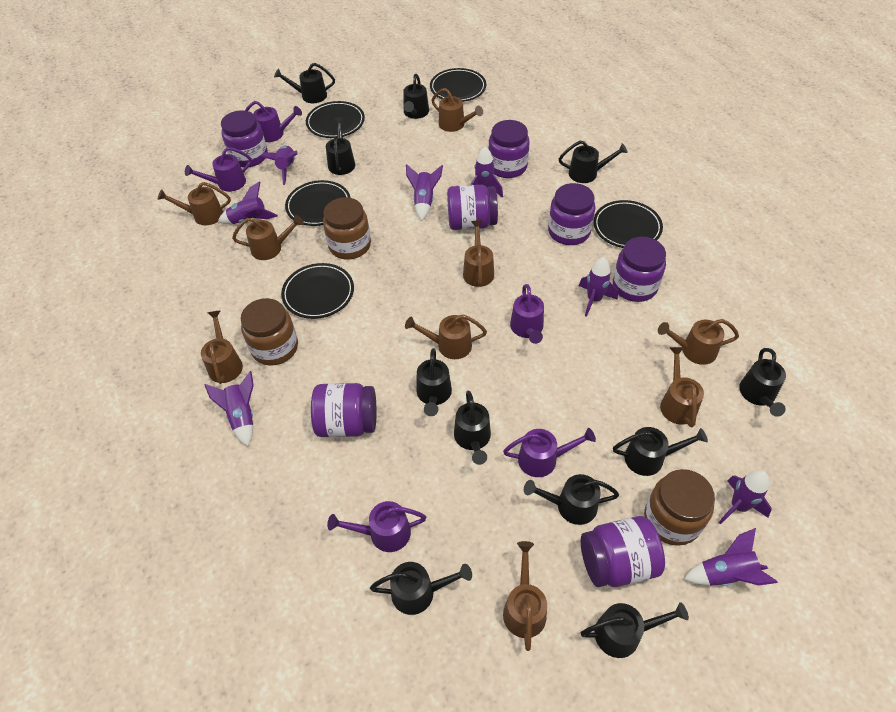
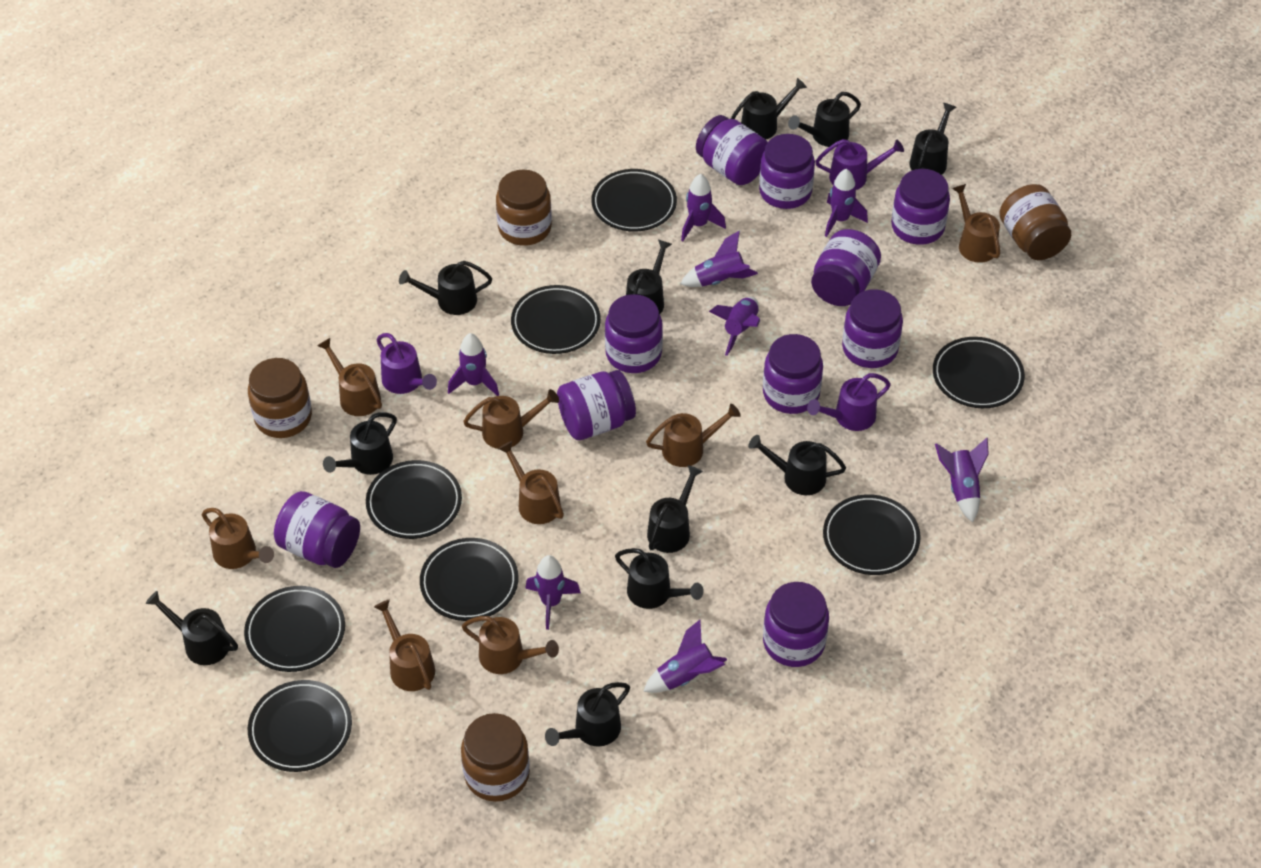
black plate: 5 -> 8
brown jar: 3 -> 4
brown watering can: 9 -> 8
purple jar: 7 -> 10
purple watering can: 5 -> 3

